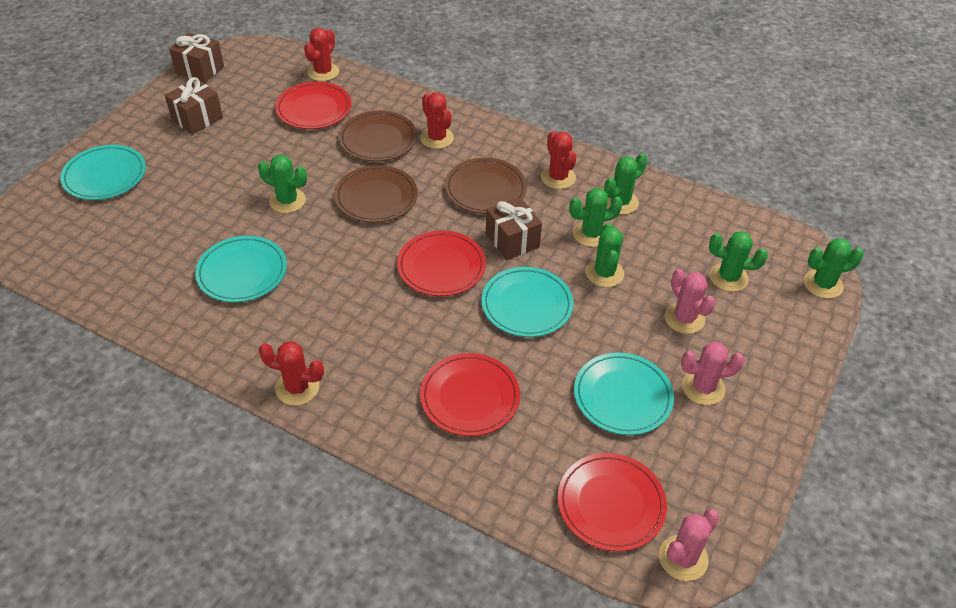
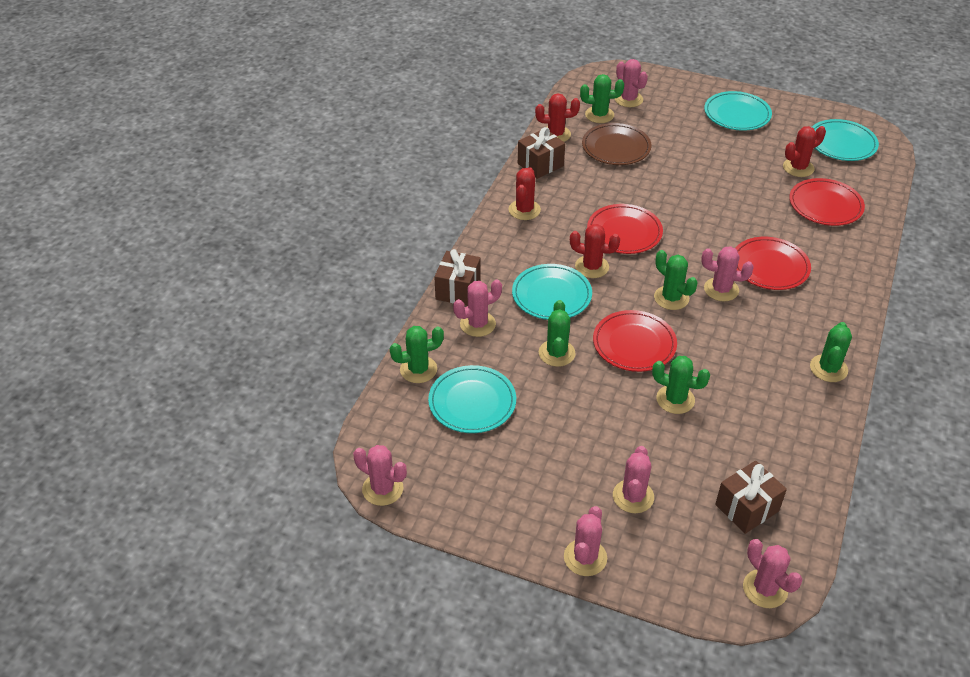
brown plate: 3 -> 1
pink cactus: 3 -> 7

